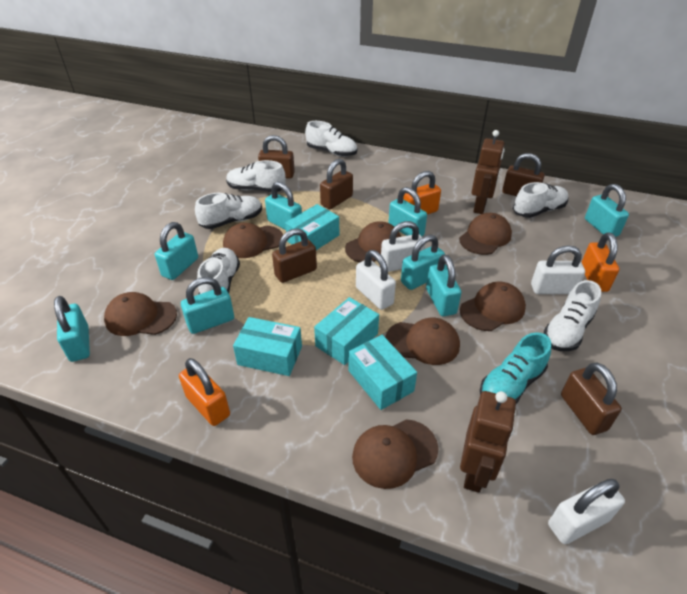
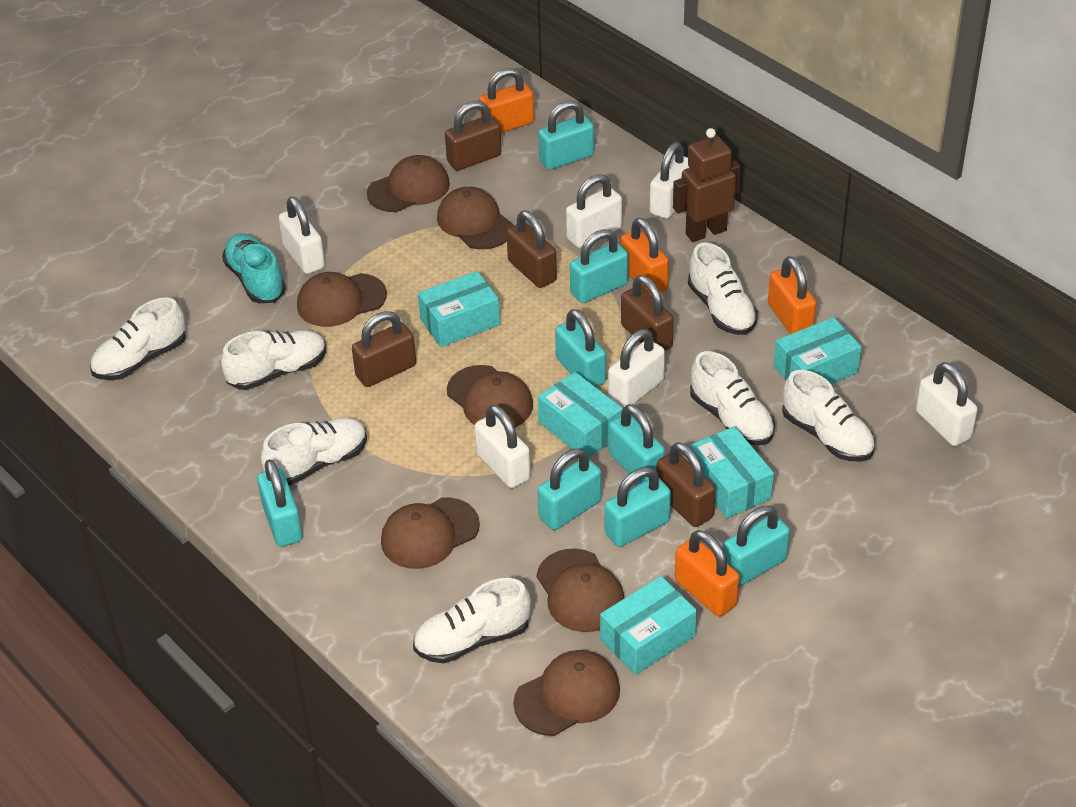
brown robot: 2 -> 1
orange padlock: 3 -> 4
turquoise box: 4 -> 5
white padlock: 4 -> 6
white shoe: 6 -> 7

